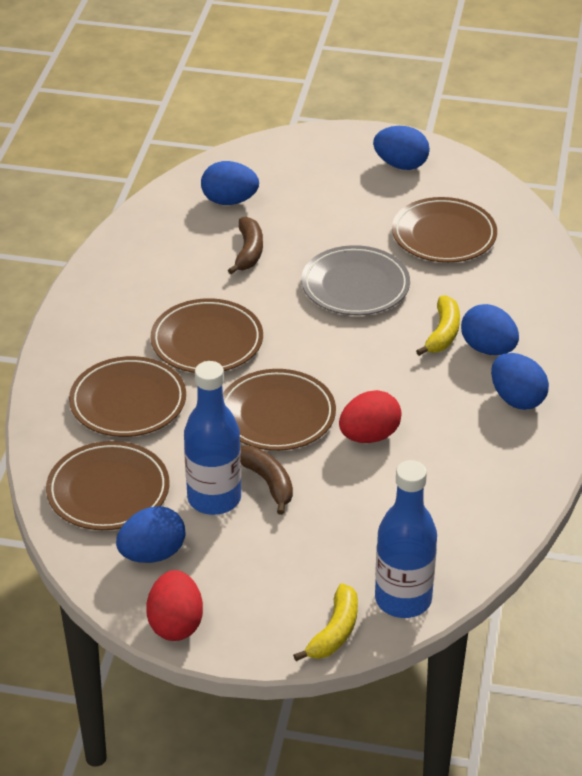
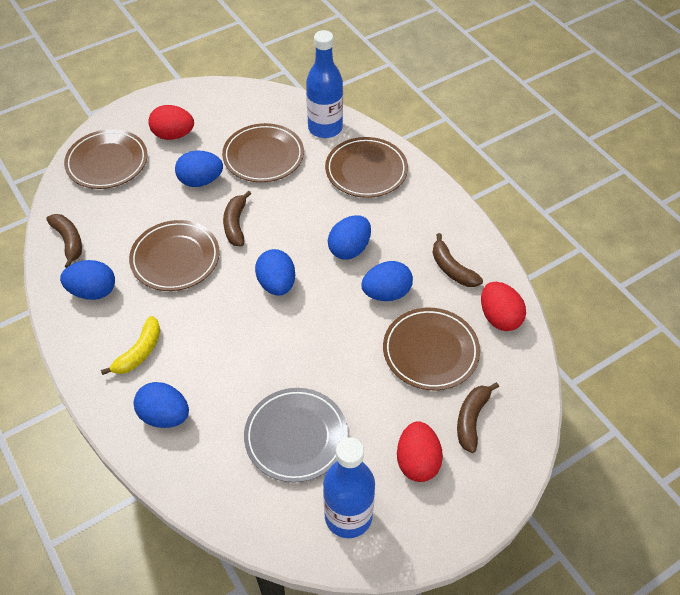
blue egg: 5 -> 6
brown banana: 2 -> 4
red egg: 2 -> 3
yellow banana: 2 -> 1

